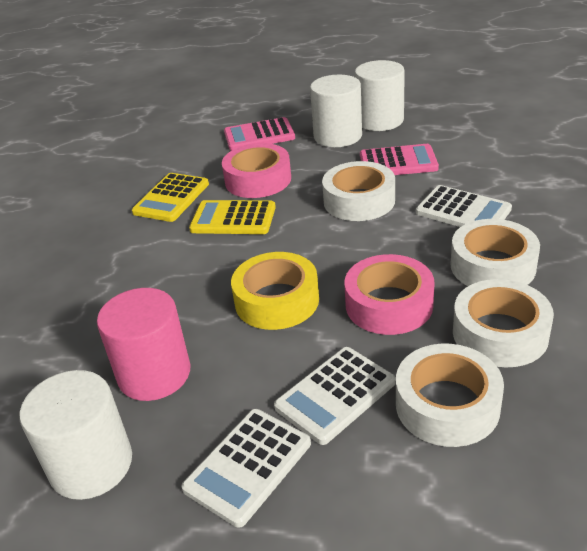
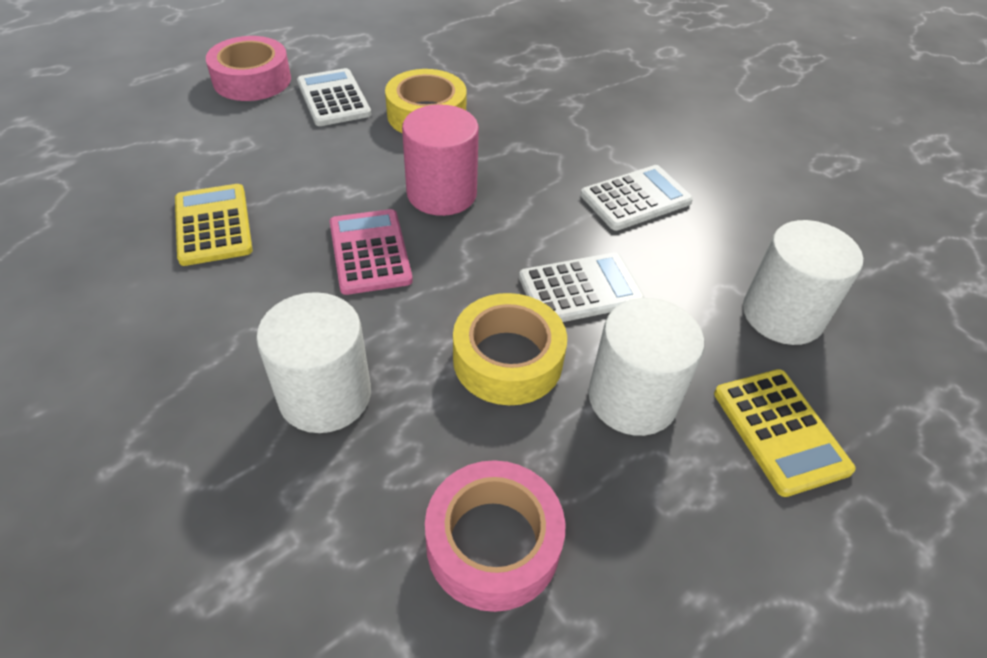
pink calculator: 2 -> 1
white tape: 4 -> 0
yellow tape: 1 -> 2

